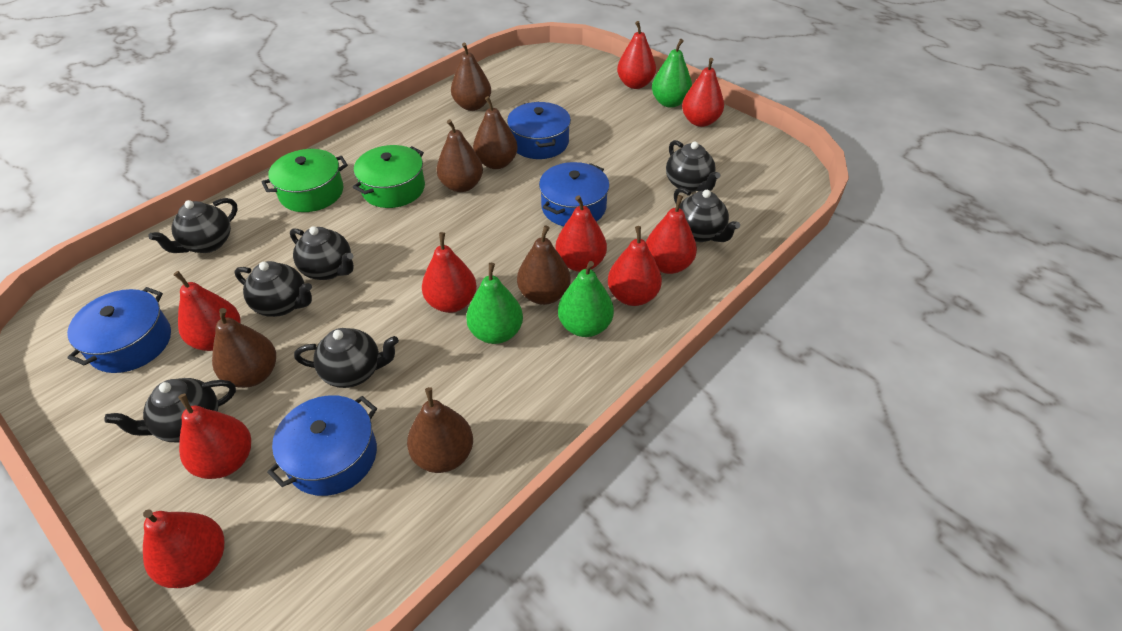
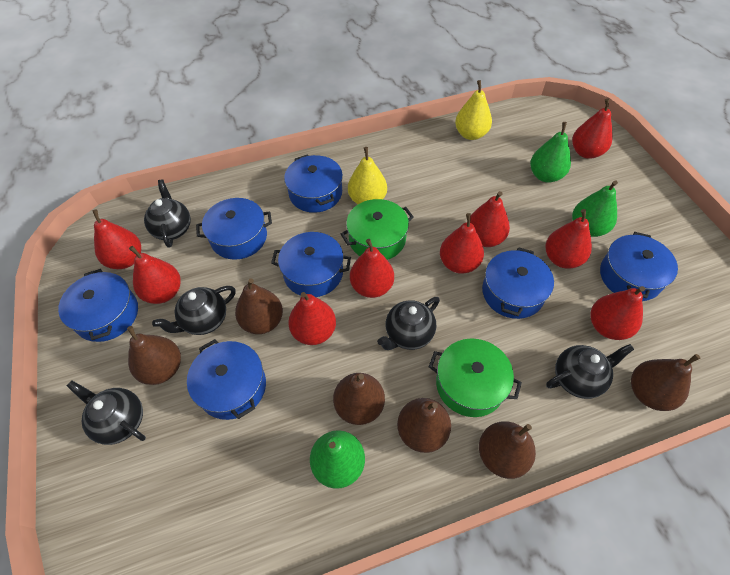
black teapot: 7 -> 5
blue pot: 4 -> 7
yellow pear: 0 -> 2

